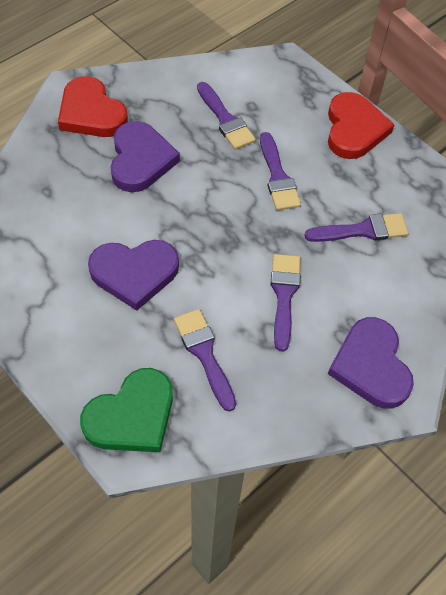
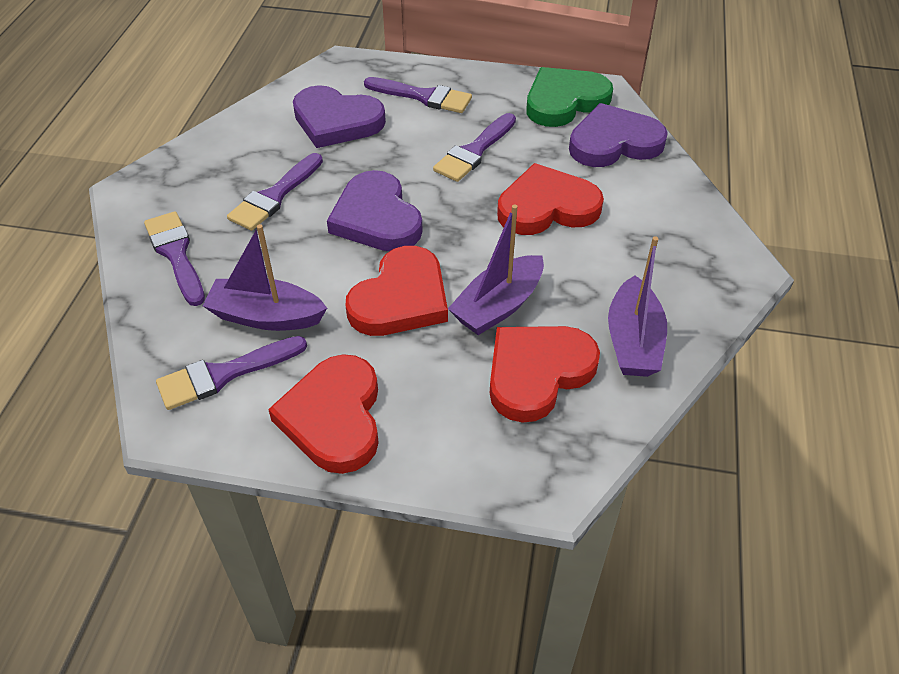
purple boat: 0 -> 3
red heart: 2 -> 4

